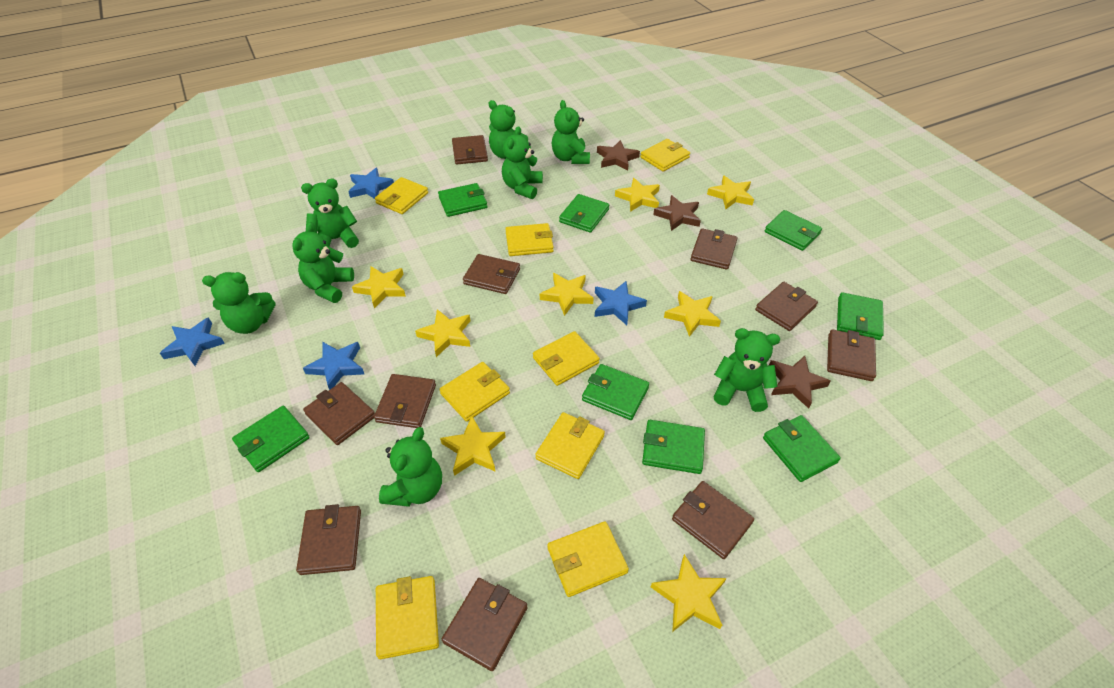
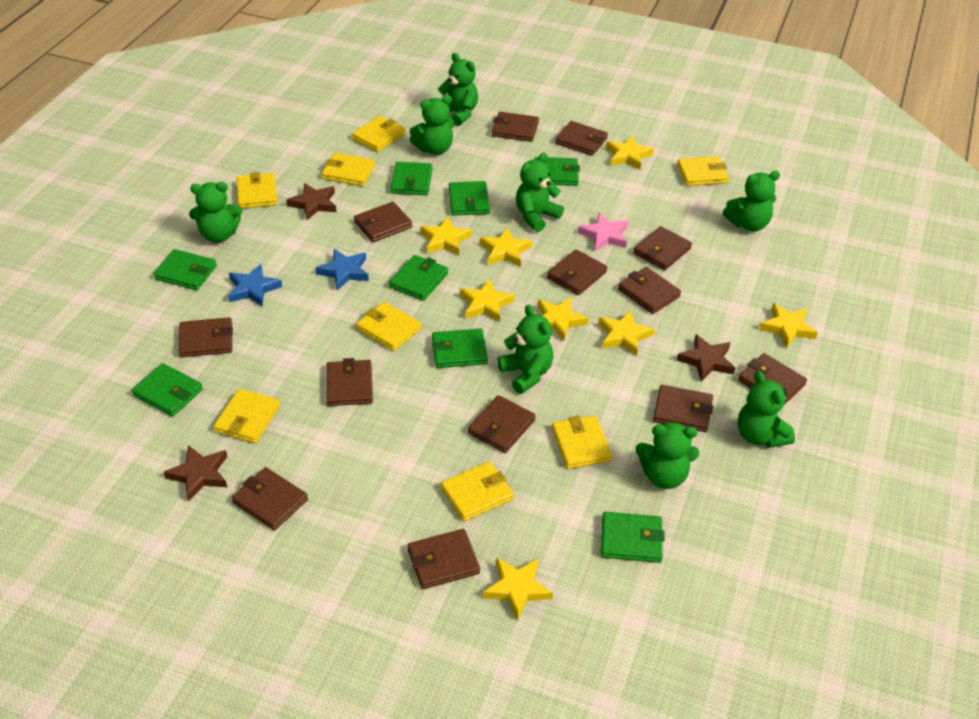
blue star: 4 -> 2
brown wallet: 10 -> 13
pink star: 0 -> 1

